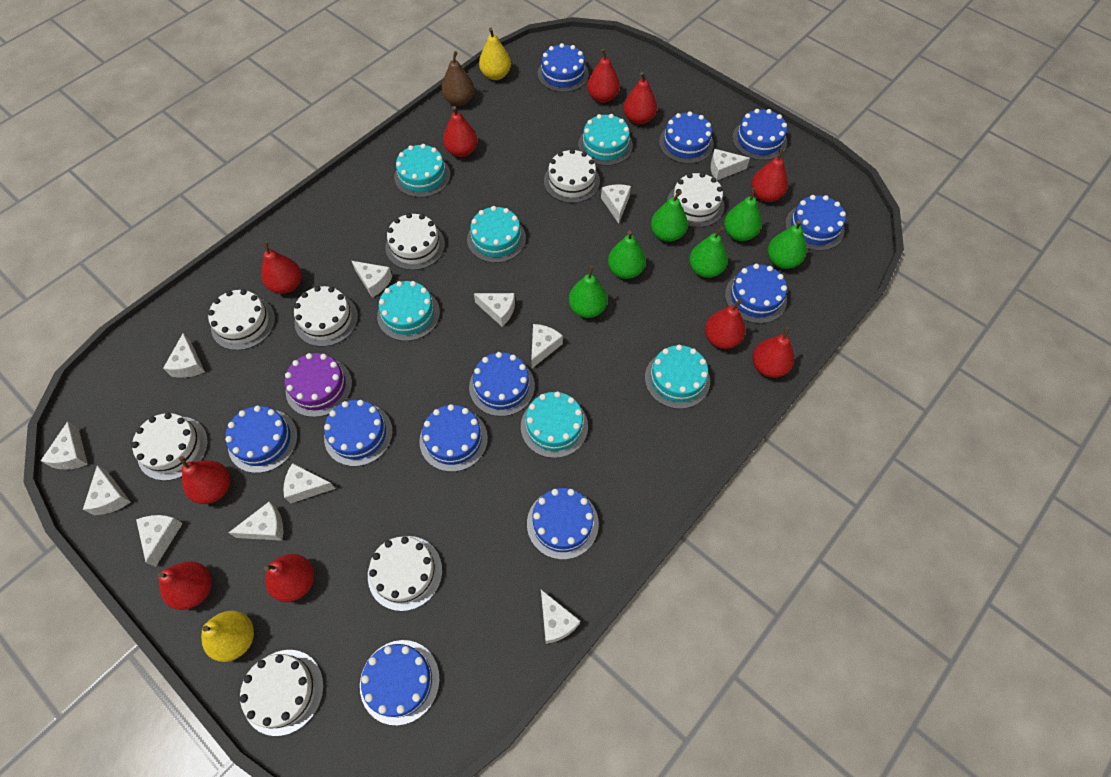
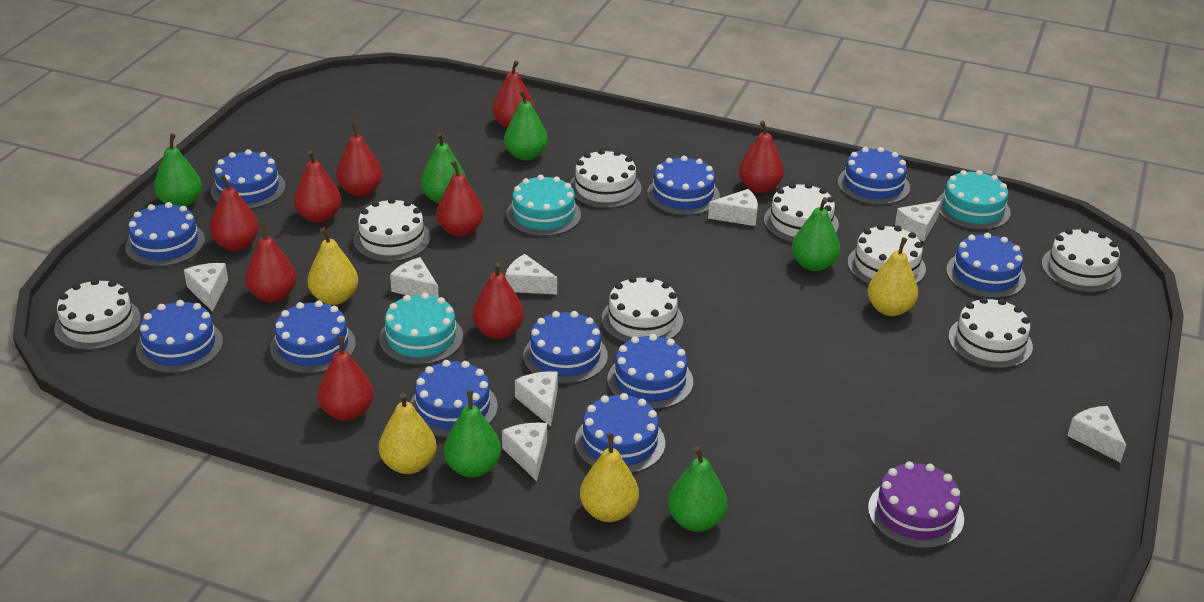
brown pear: 1 -> 0
red pear: 10 -> 9
turquoise cake: 6 -> 3
white cheese: 12 -> 8
yellow pear: 2 -> 4

